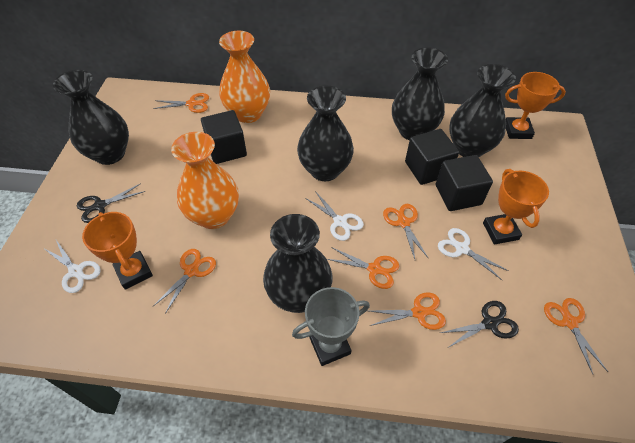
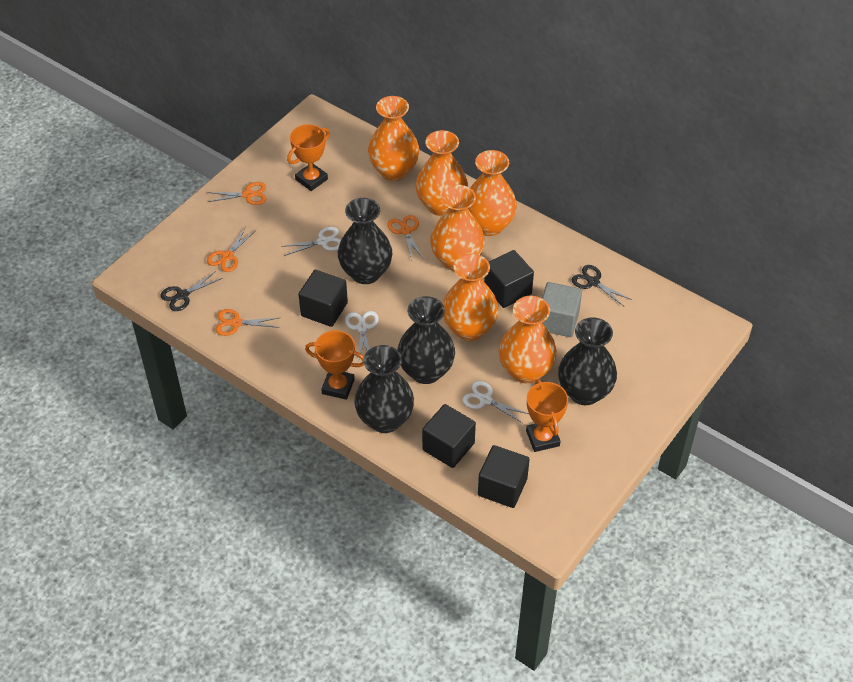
black cube: 3 -> 4
black vase: 5 -> 4
grey cube: 0 -> 1
grey trophy: 1 -> 0
orange scissors: 6 -> 4
orange vase: 2 -> 6

